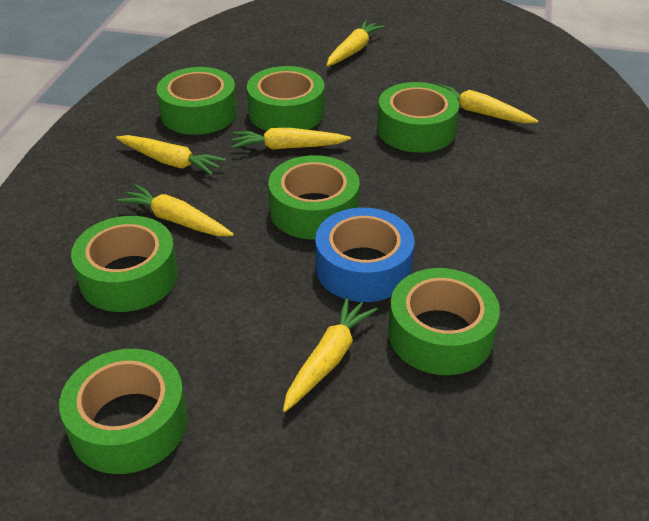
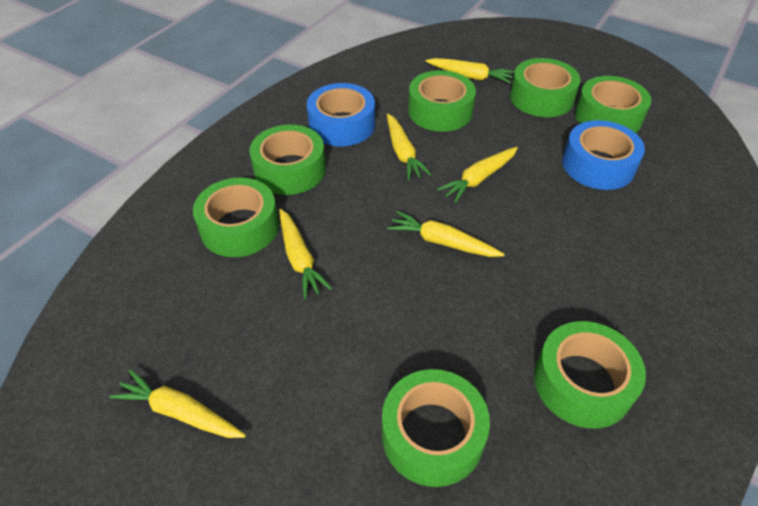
blue tape: 1 -> 2

